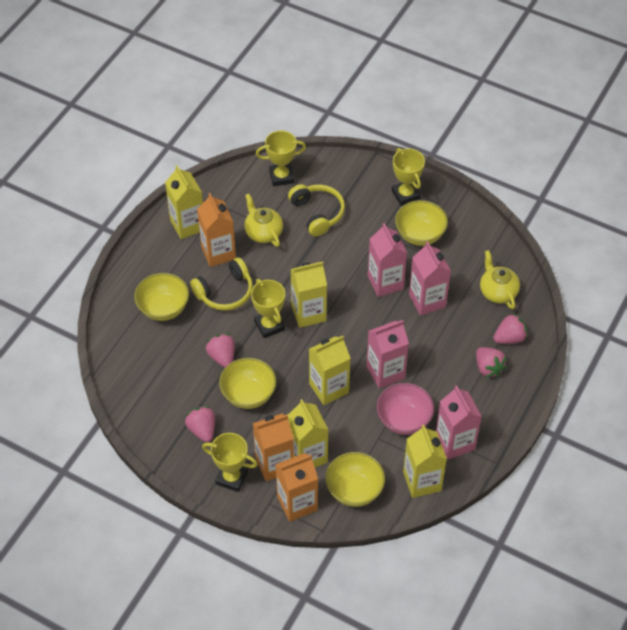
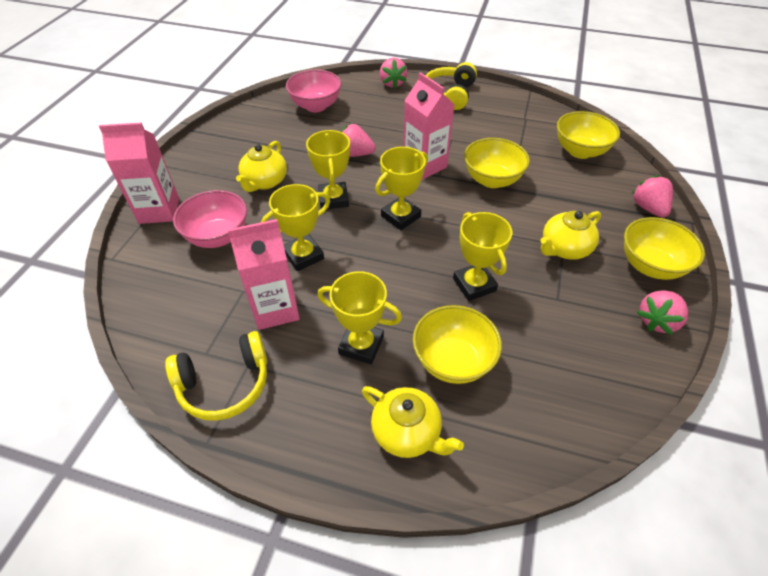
orange carton: 3 -> 0
pink bowl: 1 -> 2
pink carton: 4 -> 3
yellow carton: 5 -> 0
yellow teapot: 2 -> 3
yellow trophy: 4 -> 5

